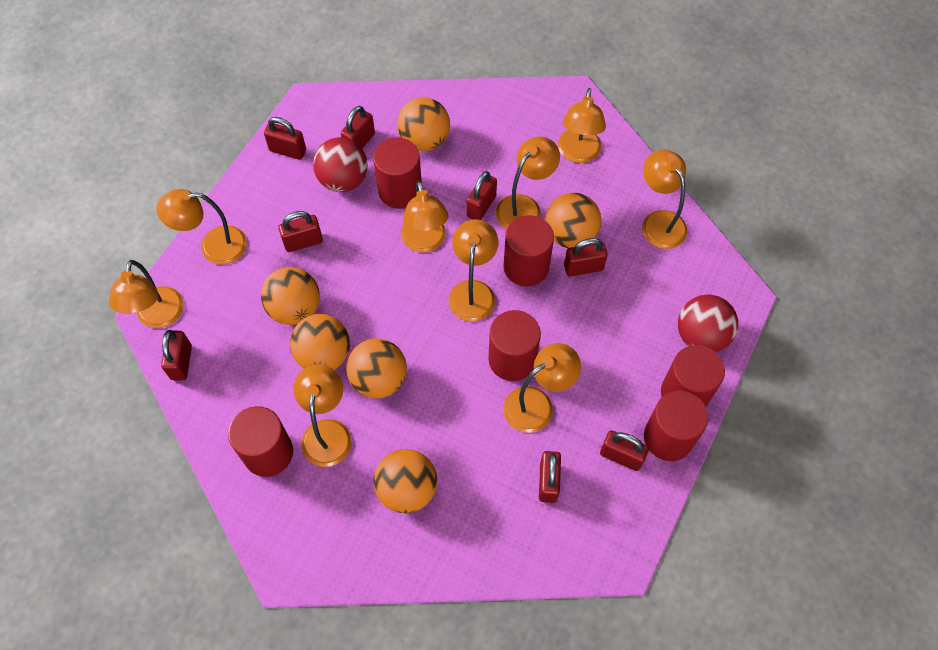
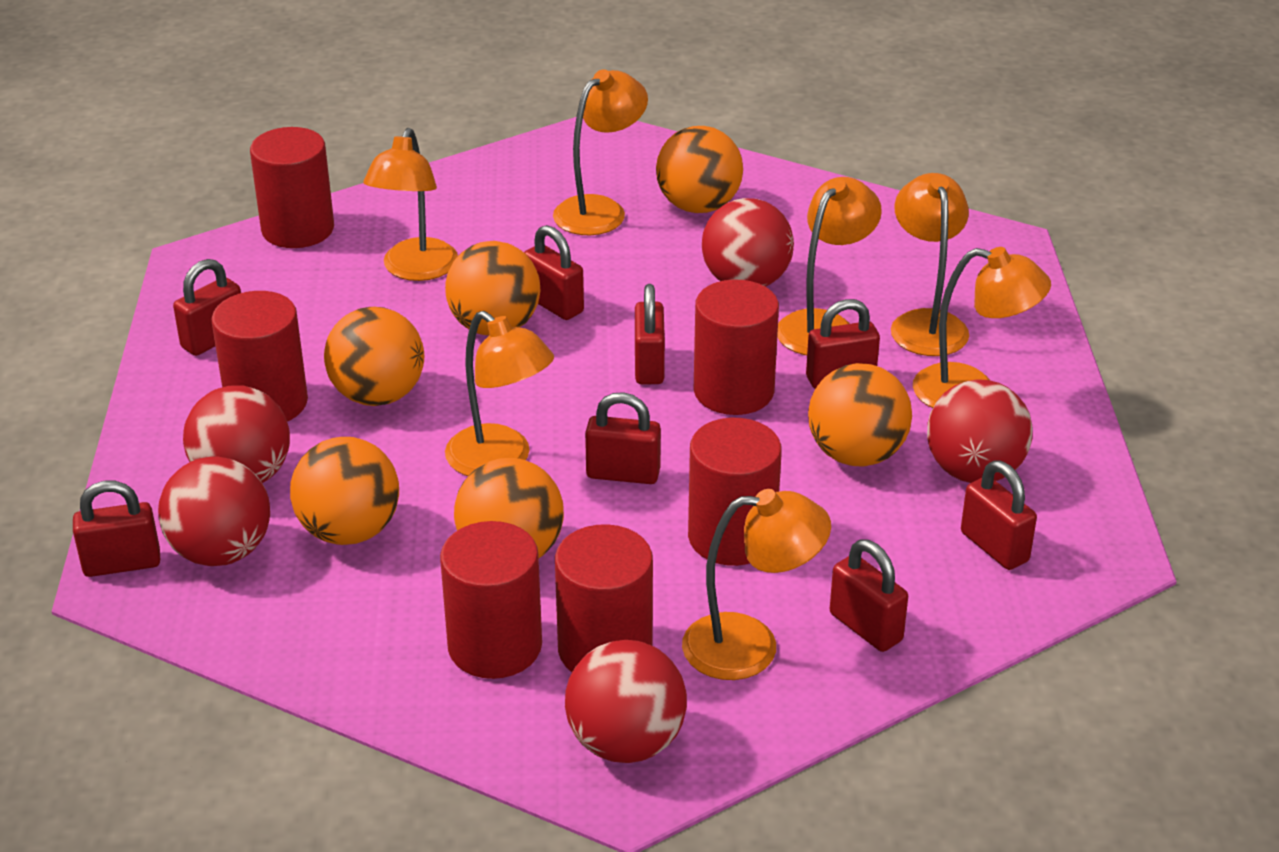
orange lamp: 9 -> 7
red ball: 2 -> 5

